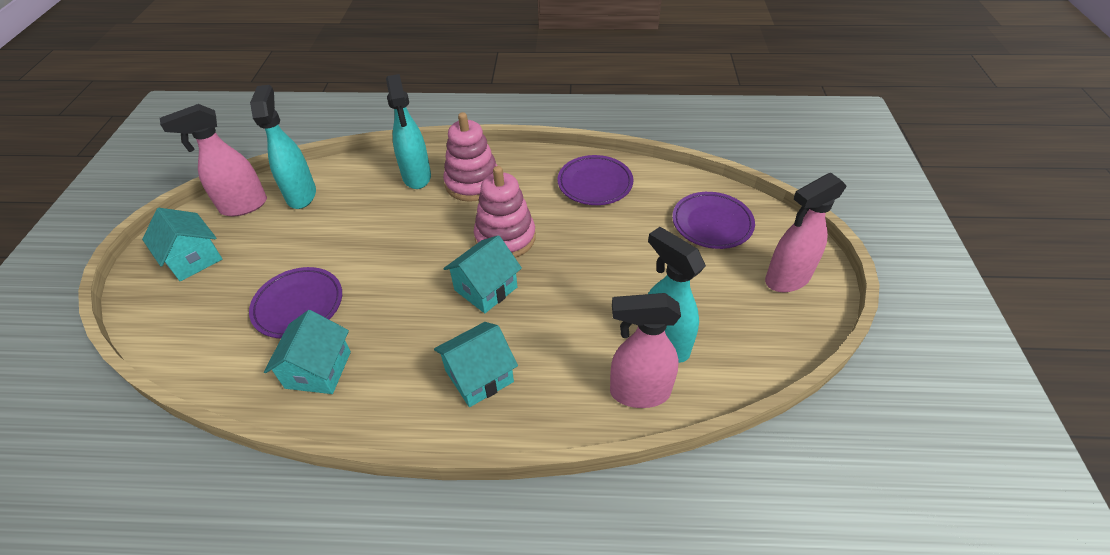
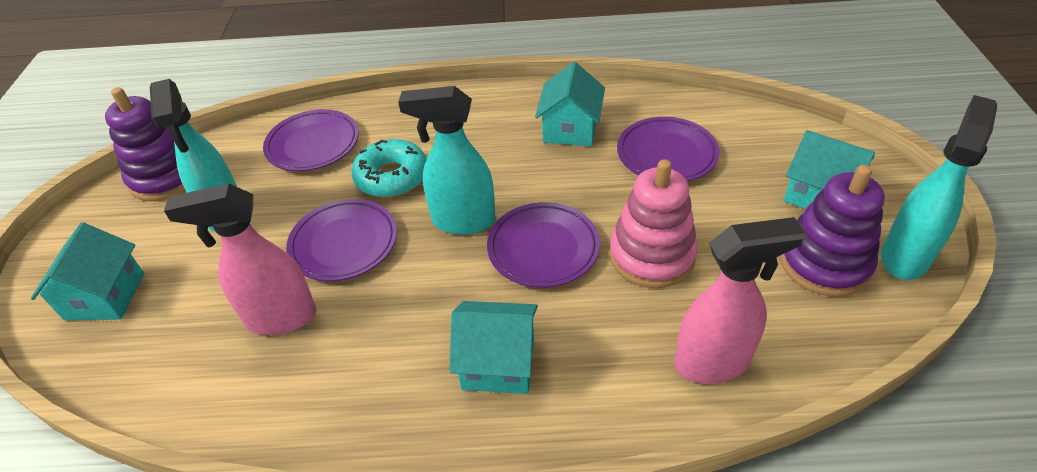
pink spray bottle: 3 -> 2
pink stacking toy: 2 -> 1
purple plate: 3 -> 4
purple stacking toy: 0 -> 2
turquoise donut: 0 -> 1

